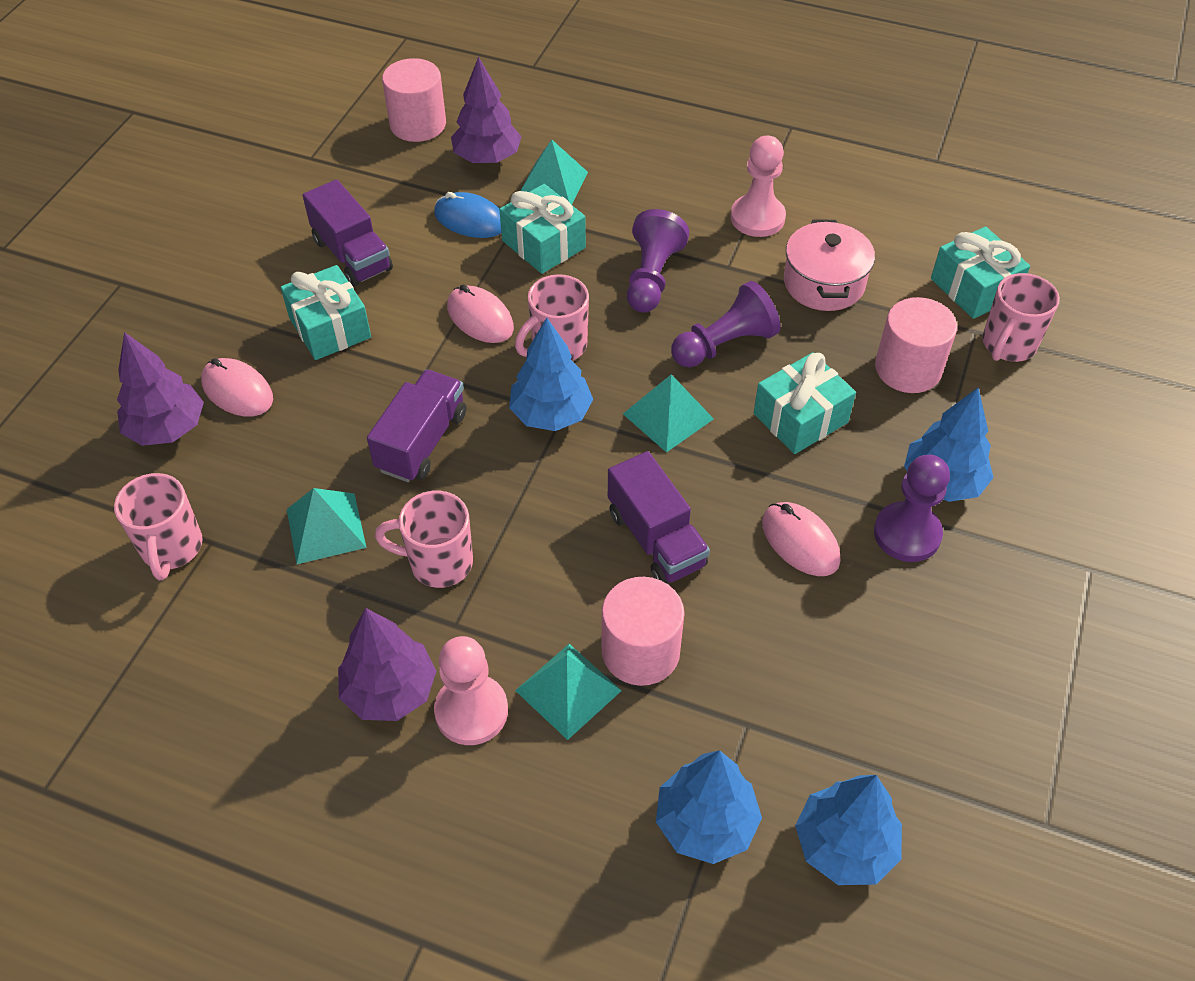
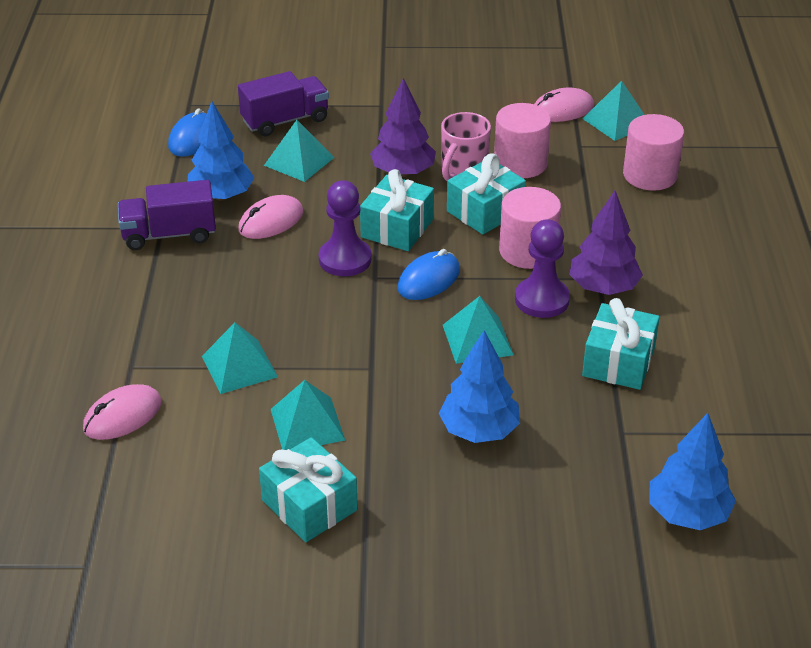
blue mouse: 1 -> 2
blue tree: 4 -> 3
pink mug: 4 -> 1
pink pawn: 2 -> 0
pink pot: 1 -> 0
purple pawn: 3 -> 2
purple tree: 3 -> 2
purple truck: 3 -> 2
turquoise pyramid: 4 -> 5

